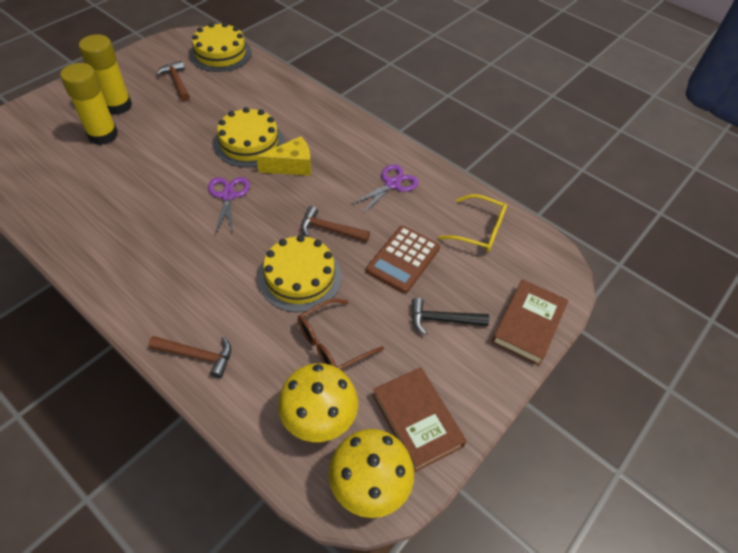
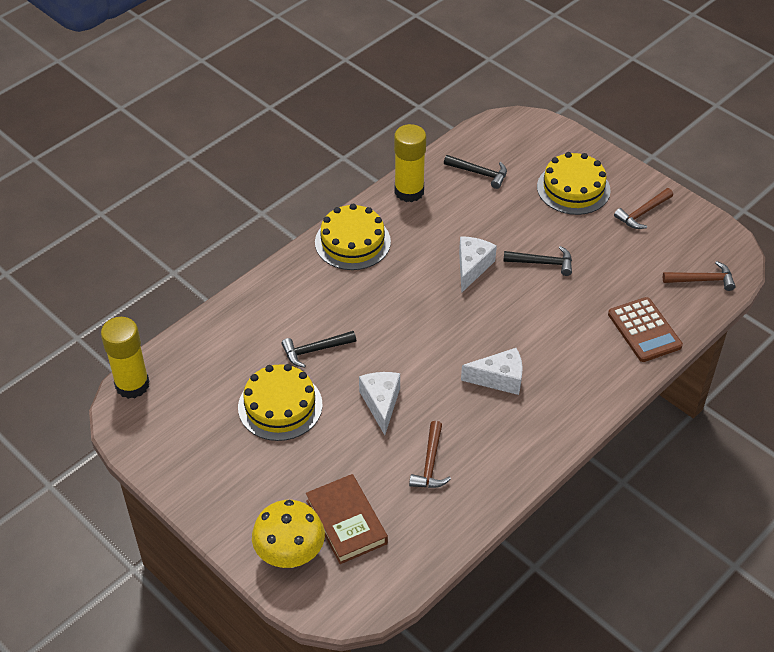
black hammer: 1 -> 3
brown book: 2 -> 1
brown glasses: 1 -> 0
purple scissors: 2 -> 0
white cheese: 0 -> 3
yellow cheese: 1 -> 0
yellow glasses: 1 -> 0
yellow mushroom: 2 -> 1

